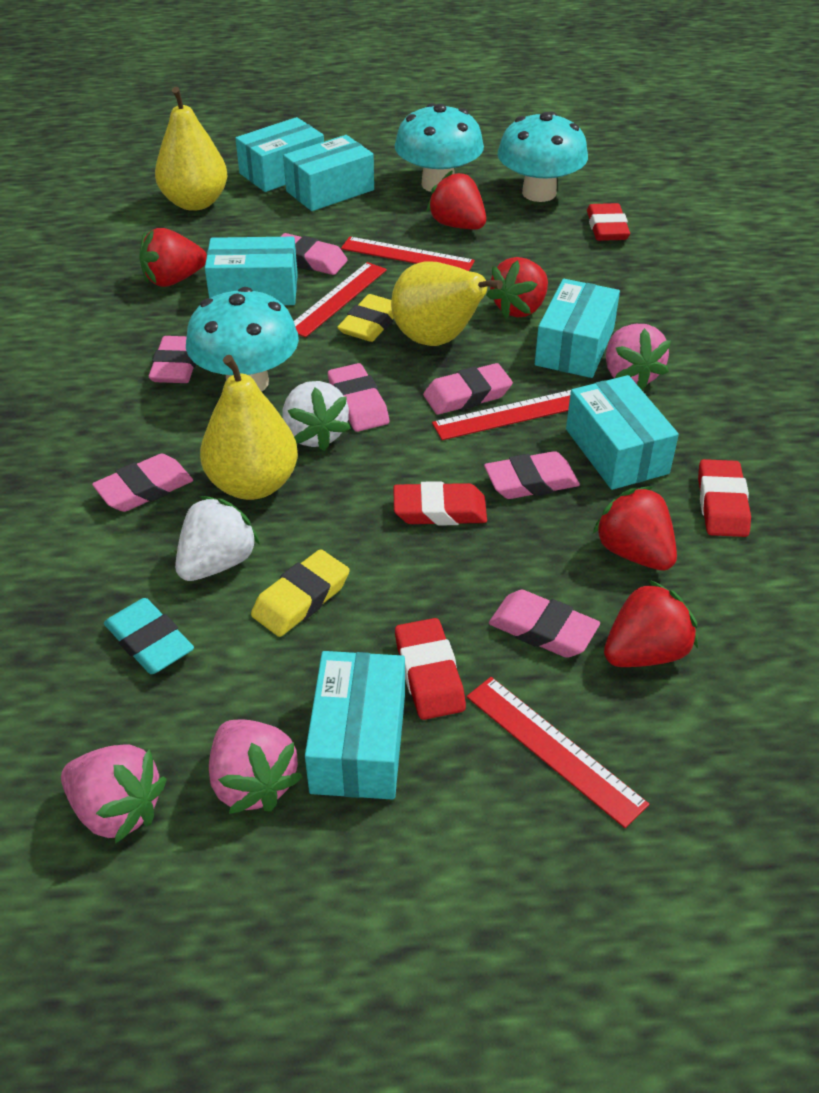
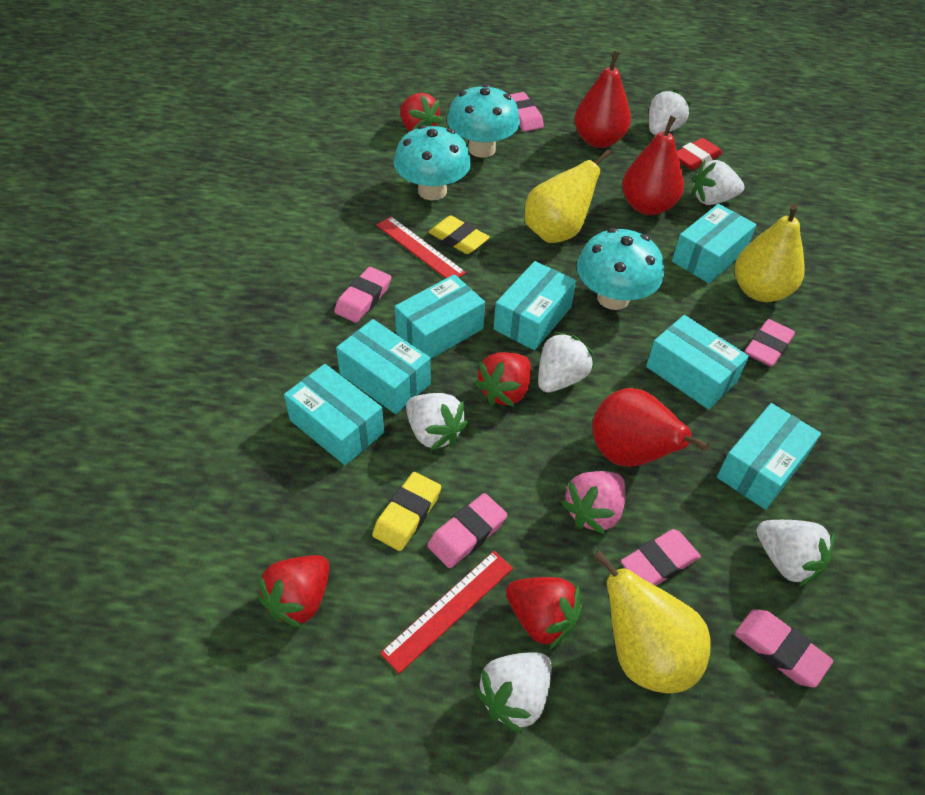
pink eraser: 7 -> 6
pink strawberry: 3 -> 1
red eraser: 4 -> 1
red pear: 0 -> 3
red ruler: 4 -> 2
red strawberry: 5 -> 4
turquoise box: 6 -> 7
turquoise eraser: 1 -> 0
white strawberry: 2 -> 6

